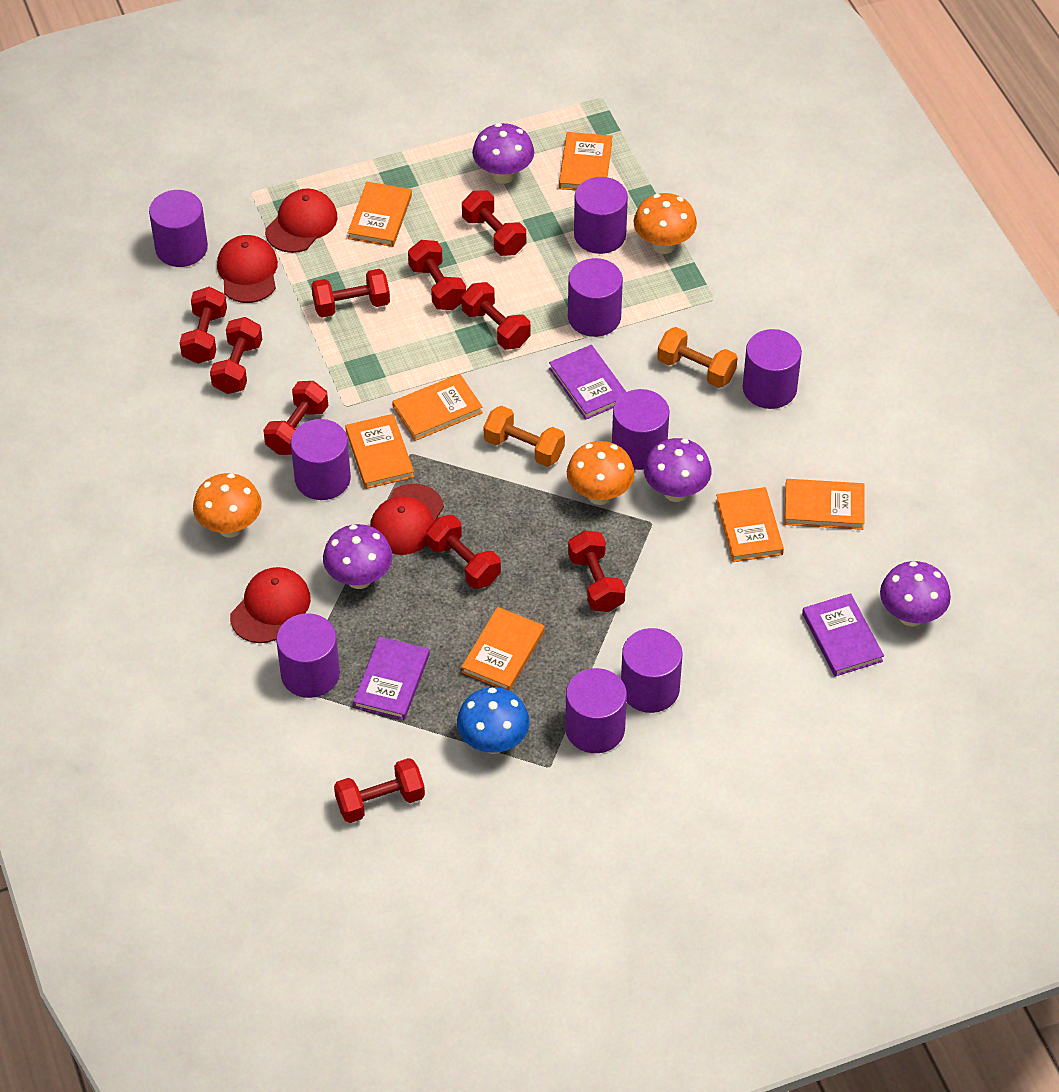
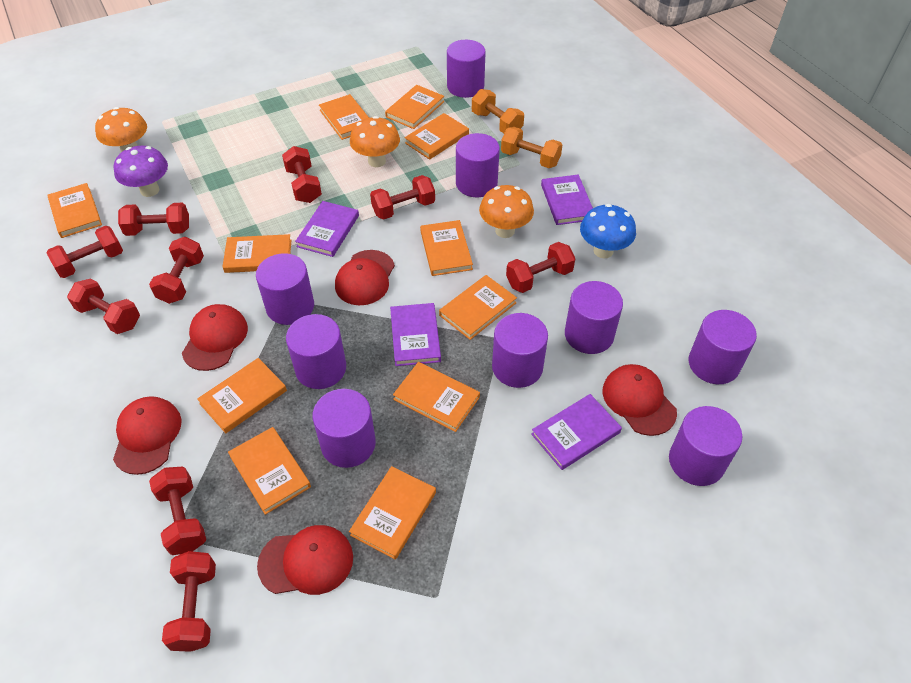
orange book: 7 -> 11
purple book: 3 -> 4
purple mushroom: 4 -> 1
red cap: 4 -> 5
red dumbbell: 10 -> 9

